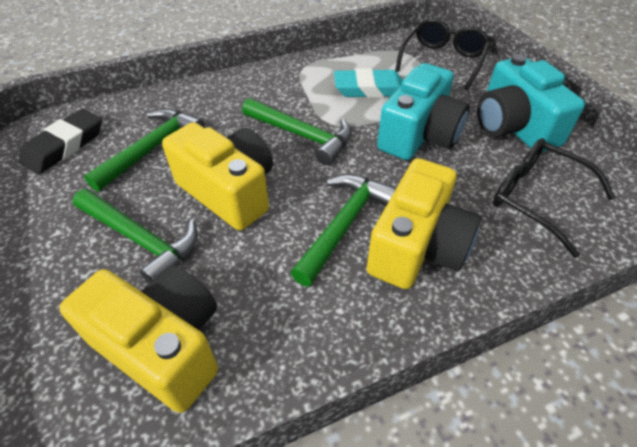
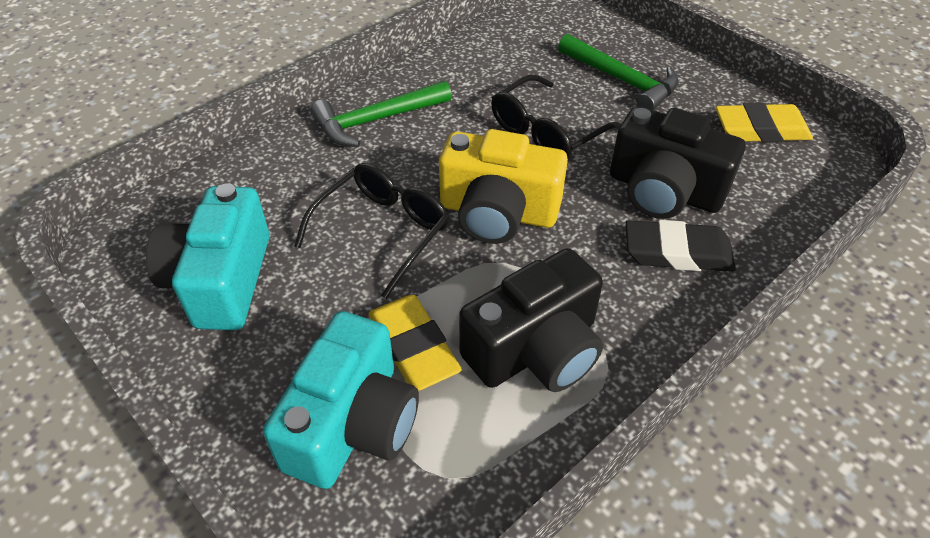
black camera: 0 -> 2
green hammer: 4 -> 2
turquoise eraser: 1 -> 0
yellow camera: 3 -> 1
yellow eraser: 0 -> 2

